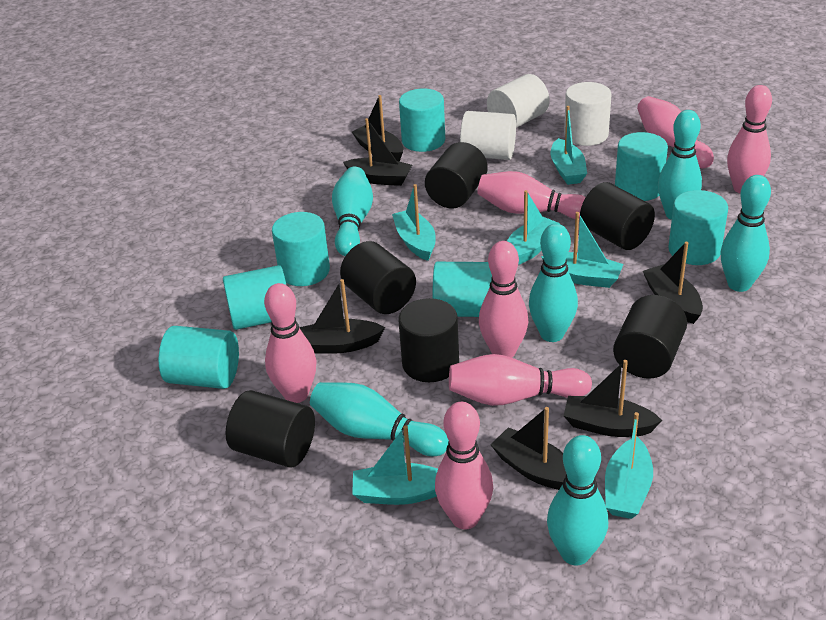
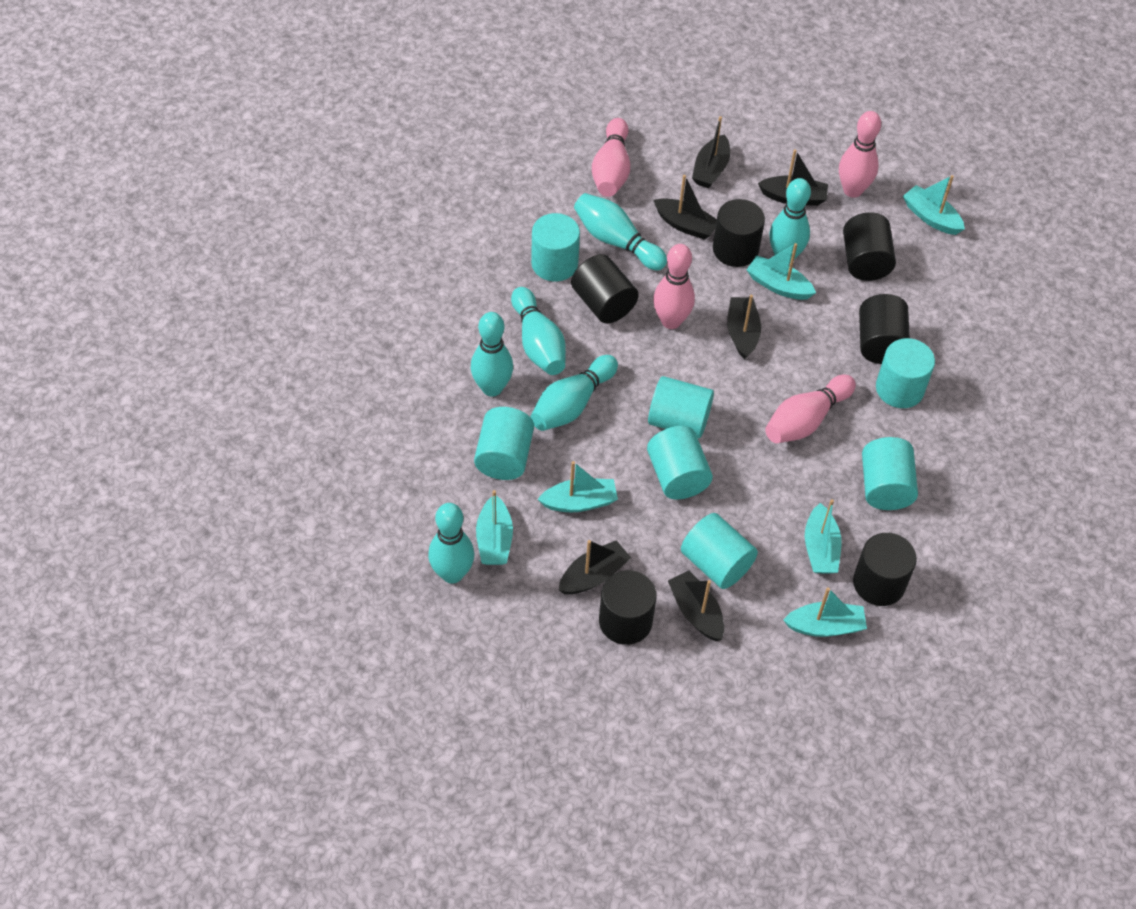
pink bowling pin: 7 -> 4
white cylinder: 3 -> 0

